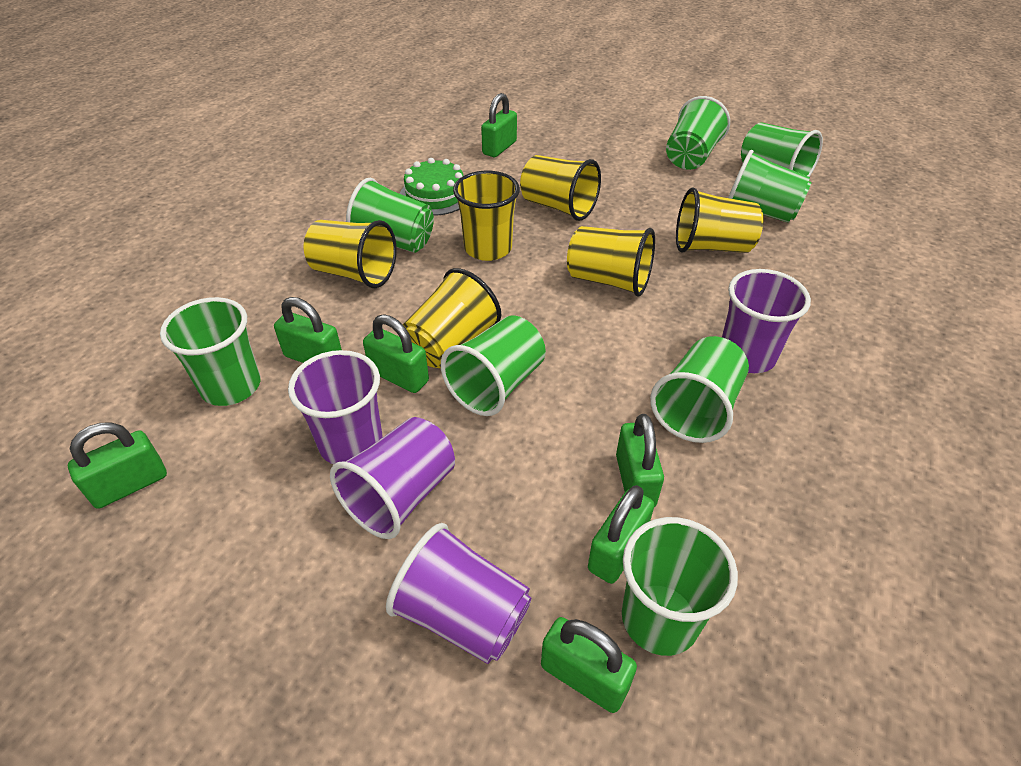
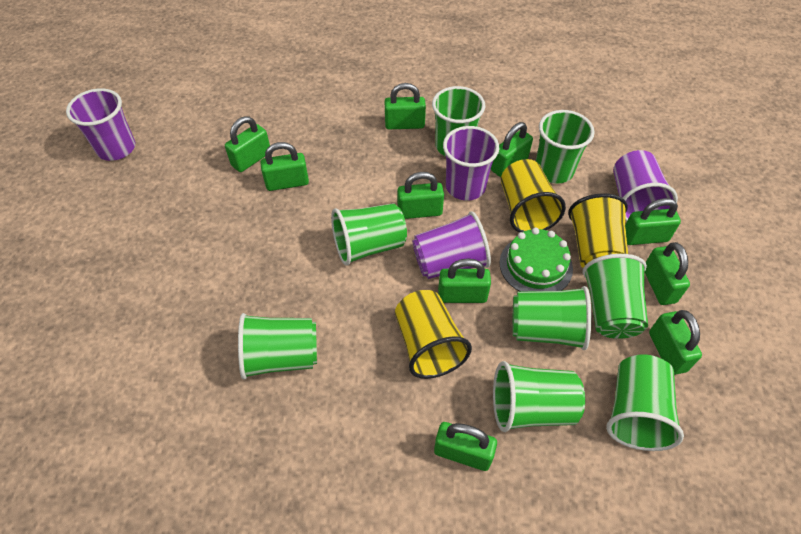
green padlock: 7 -> 10
yellow cup: 6 -> 3

